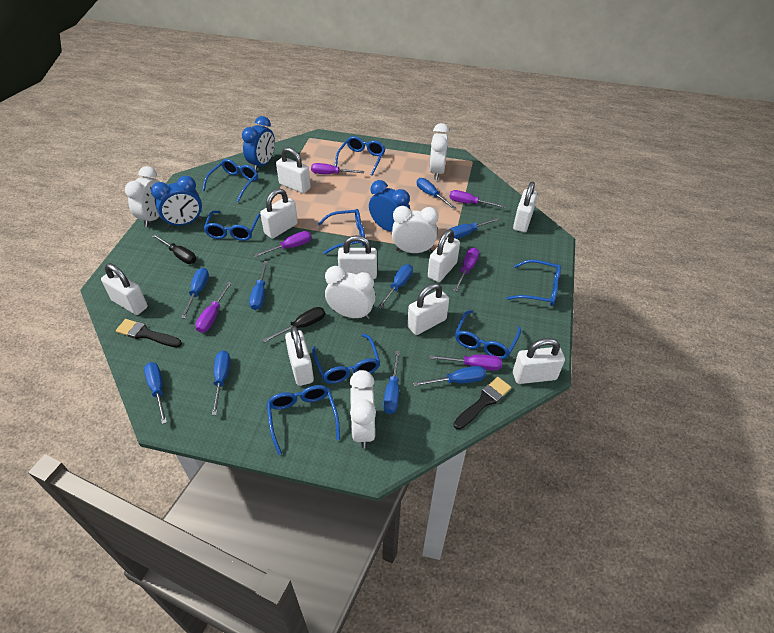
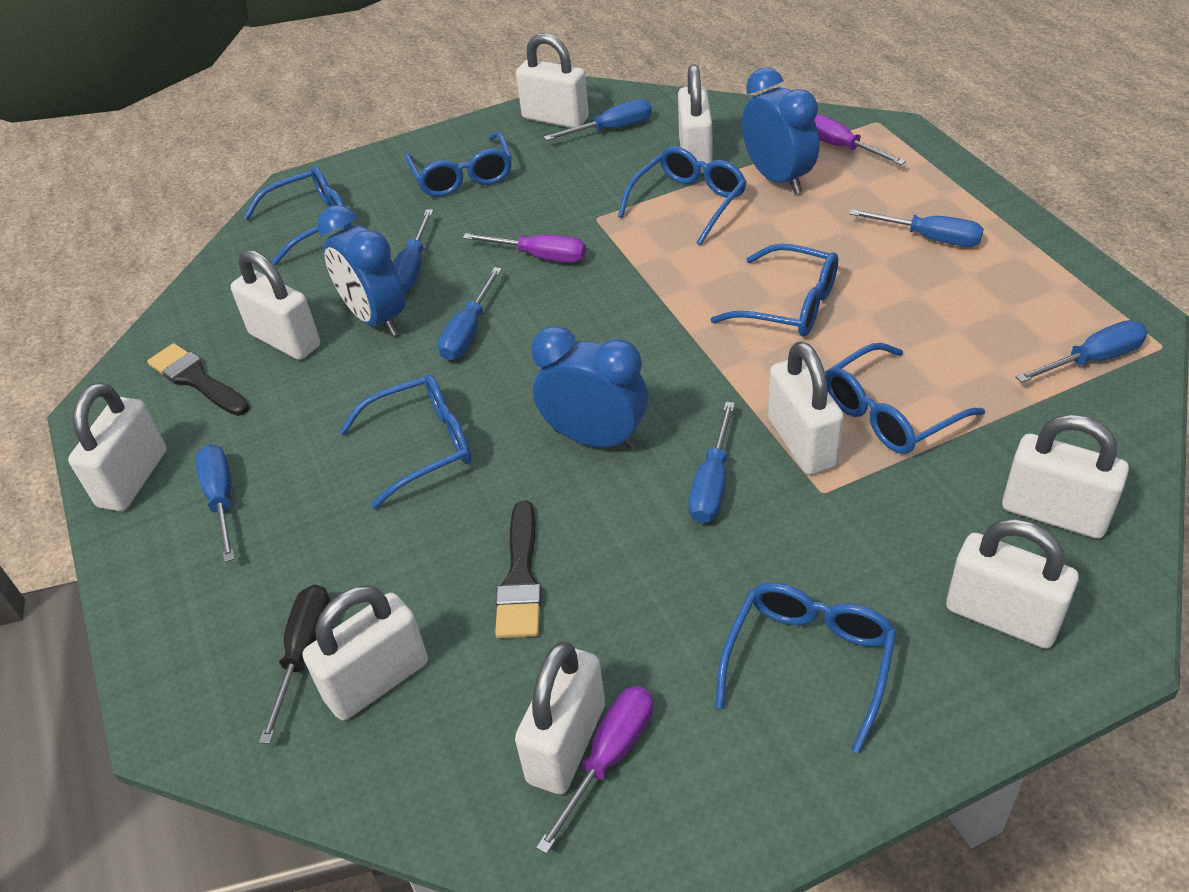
black screwdriver: 2 -> 1
blue glasses: 8 -> 7
blue screwdriver: 9 -> 7
purple screwdriver: 6 -> 3
white clock: 5 -> 0

